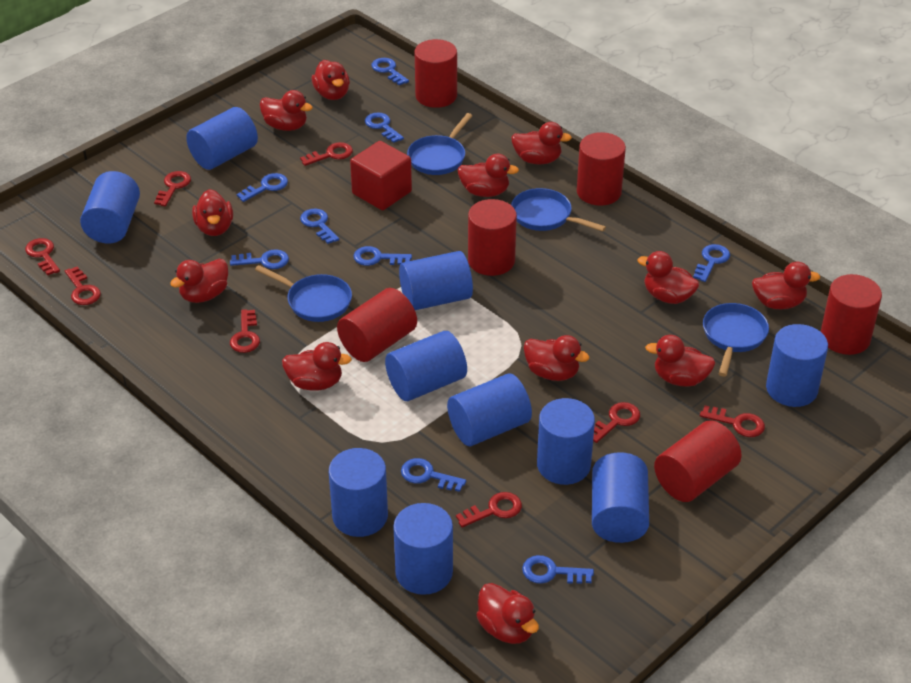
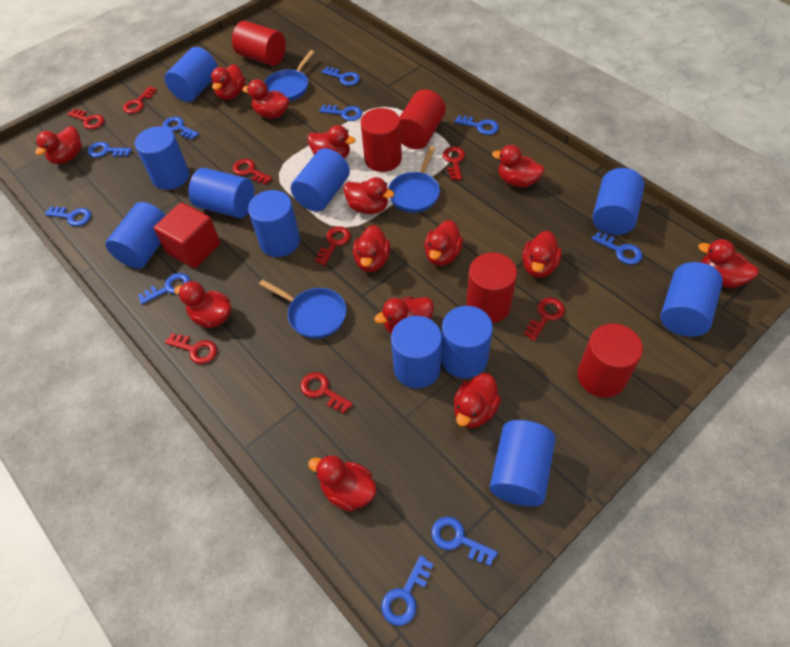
blue cylinder: 10 -> 11
blue key: 9 -> 10
blue pan: 4 -> 3
red cylinder: 6 -> 5
red duck: 12 -> 14

